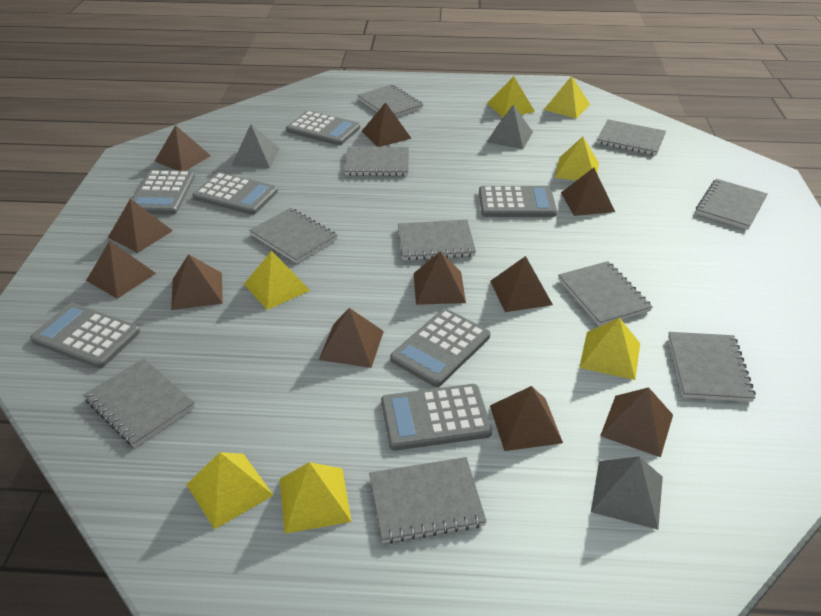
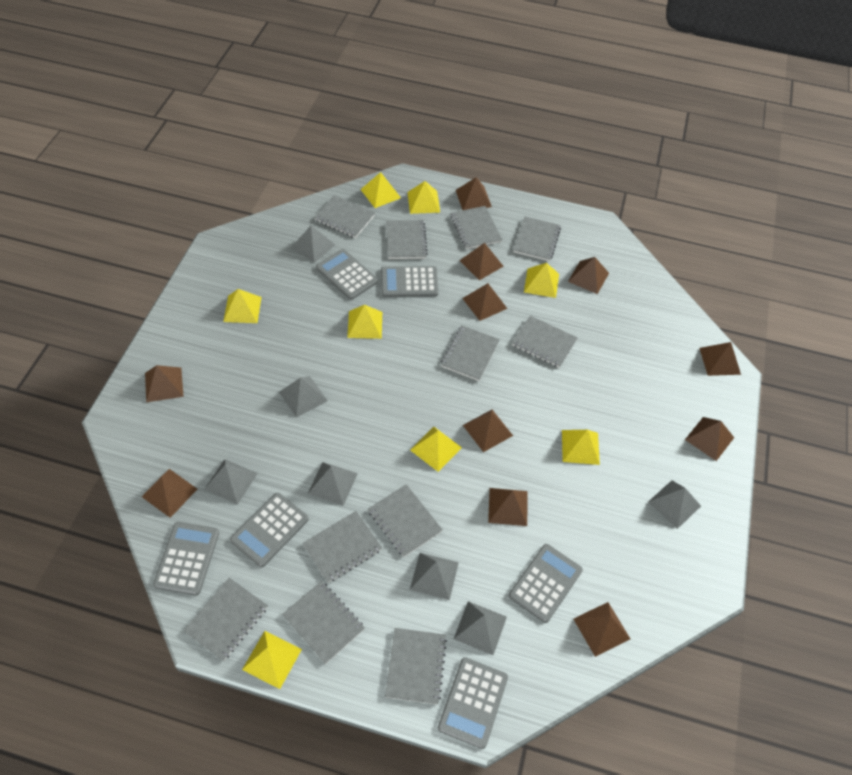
grey calculator: 7 -> 6
grey notebook: 10 -> 11
grey pyramid: 3 -> 7
yellow pyramid: 7 -> 8

